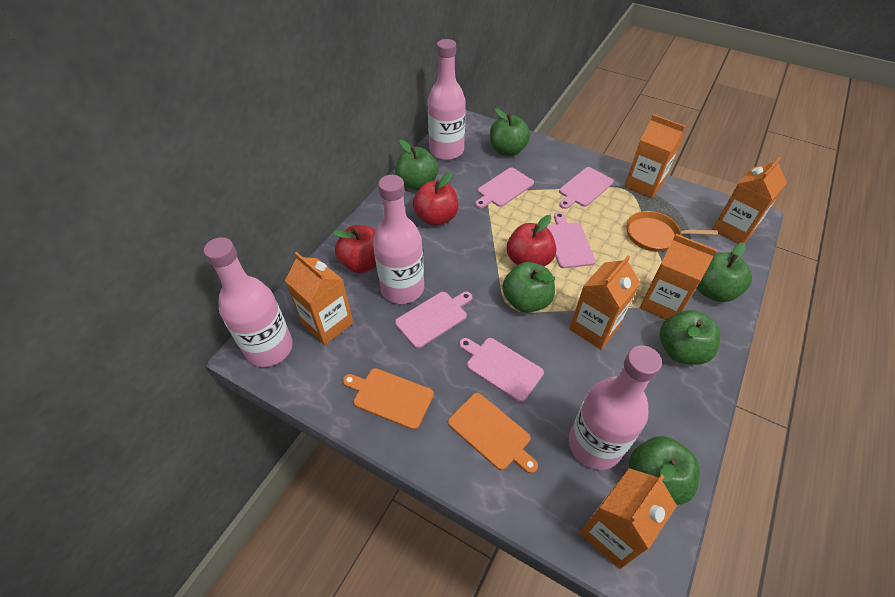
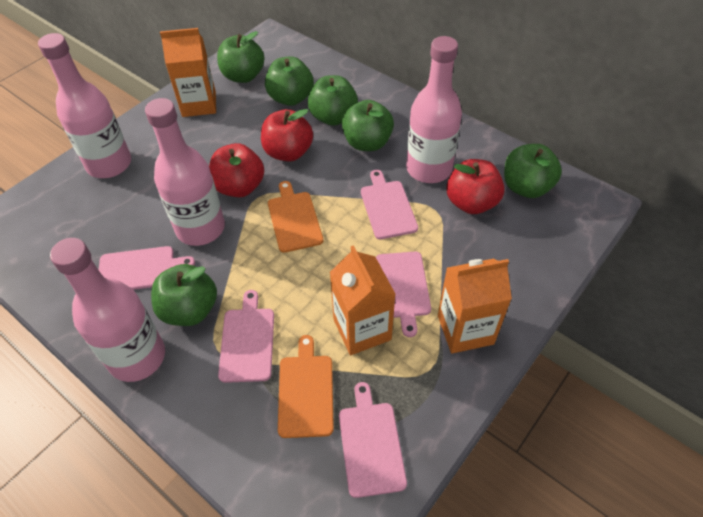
orange carton: 6 -> 3
orange pan: 1 -> 0

